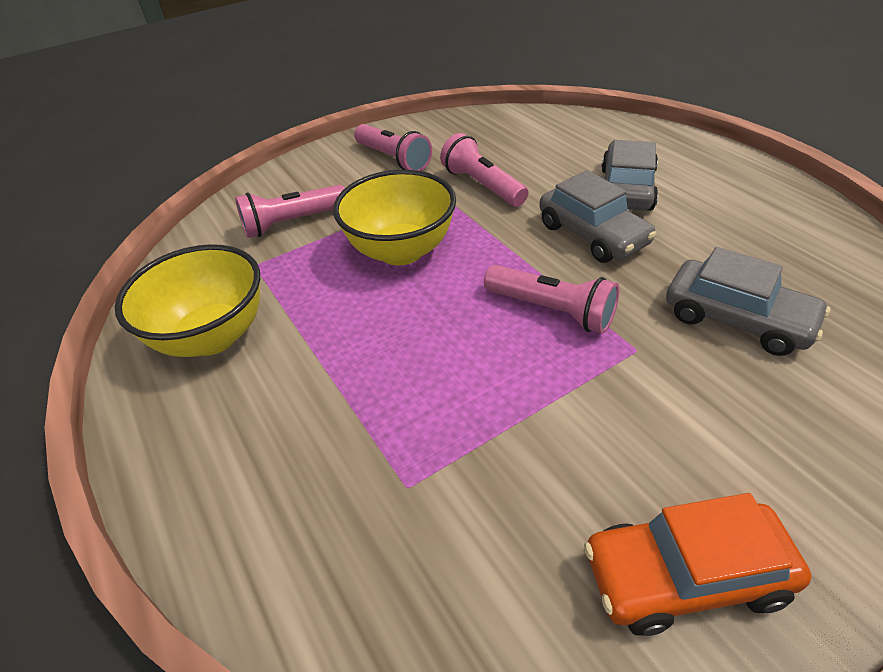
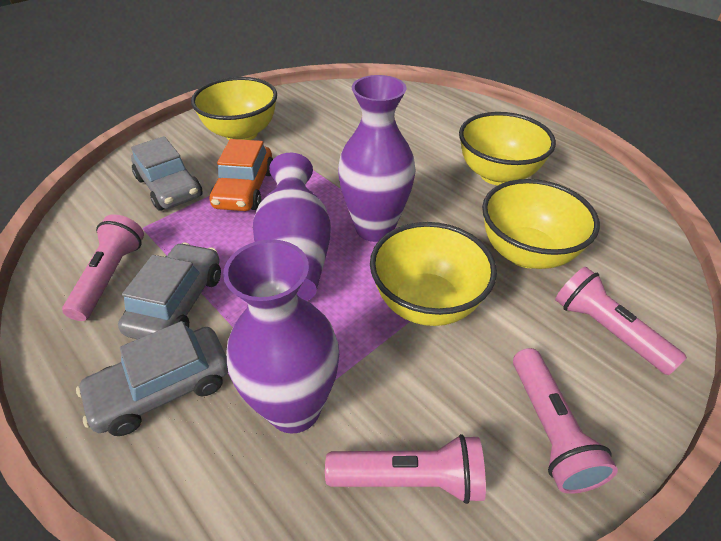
purple vase: 0 -> 3
yellow bowl: 2 -> 4

